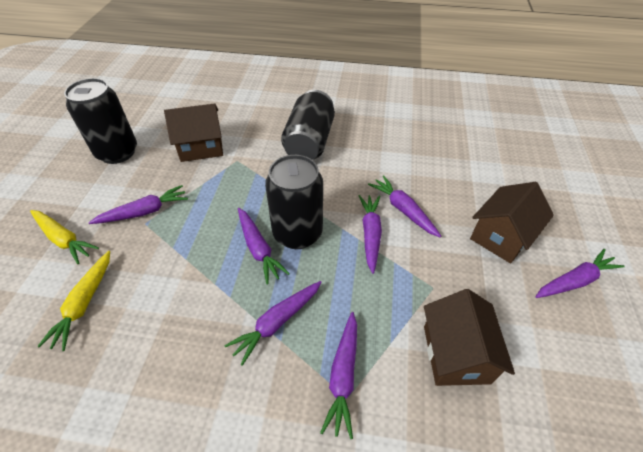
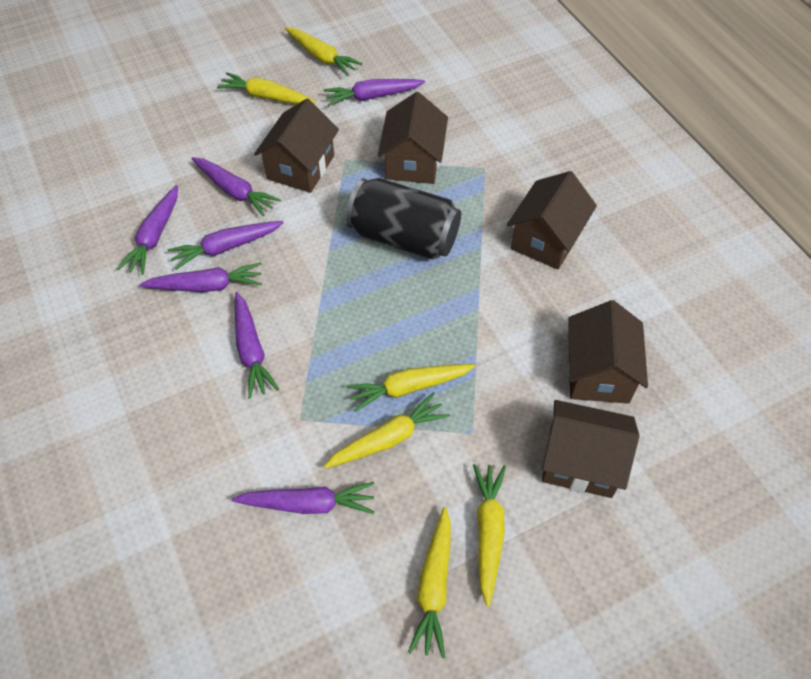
black can: 3 -> 1
brown house: 3 -> 5
yellow carrot: 2 -> 6

